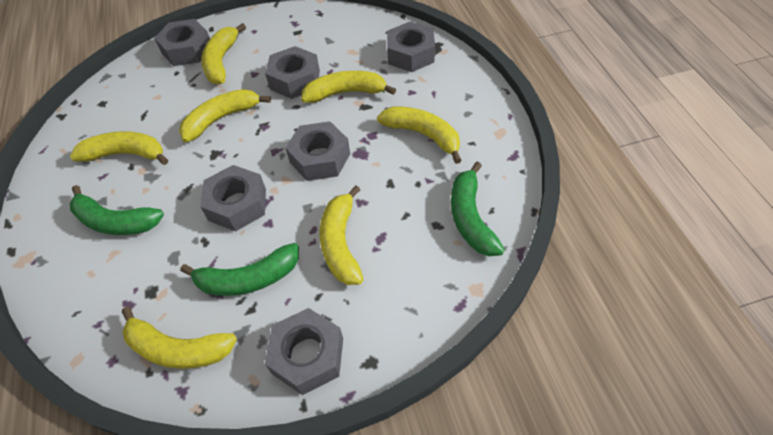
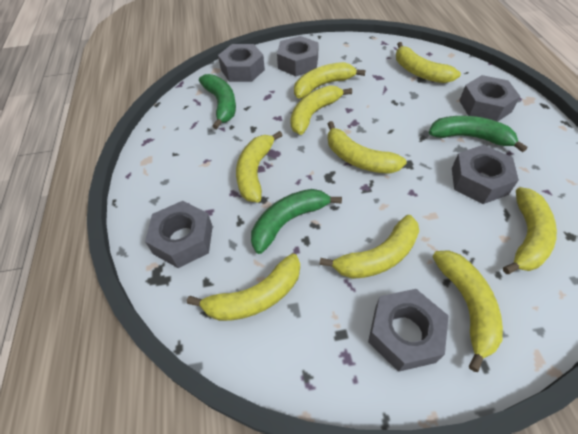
yellow banana: 7 -> 9

